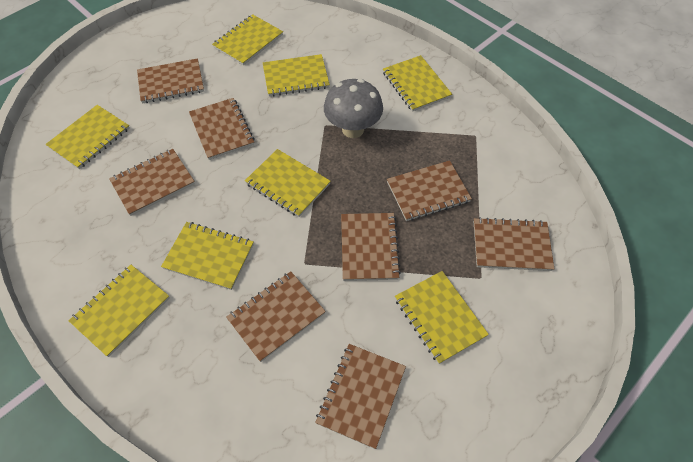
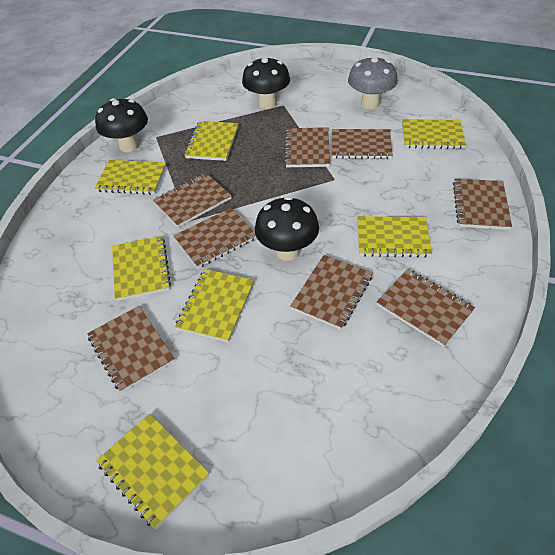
black mushroom: 0 -> 3
yellow notebook: 8 -> 7

